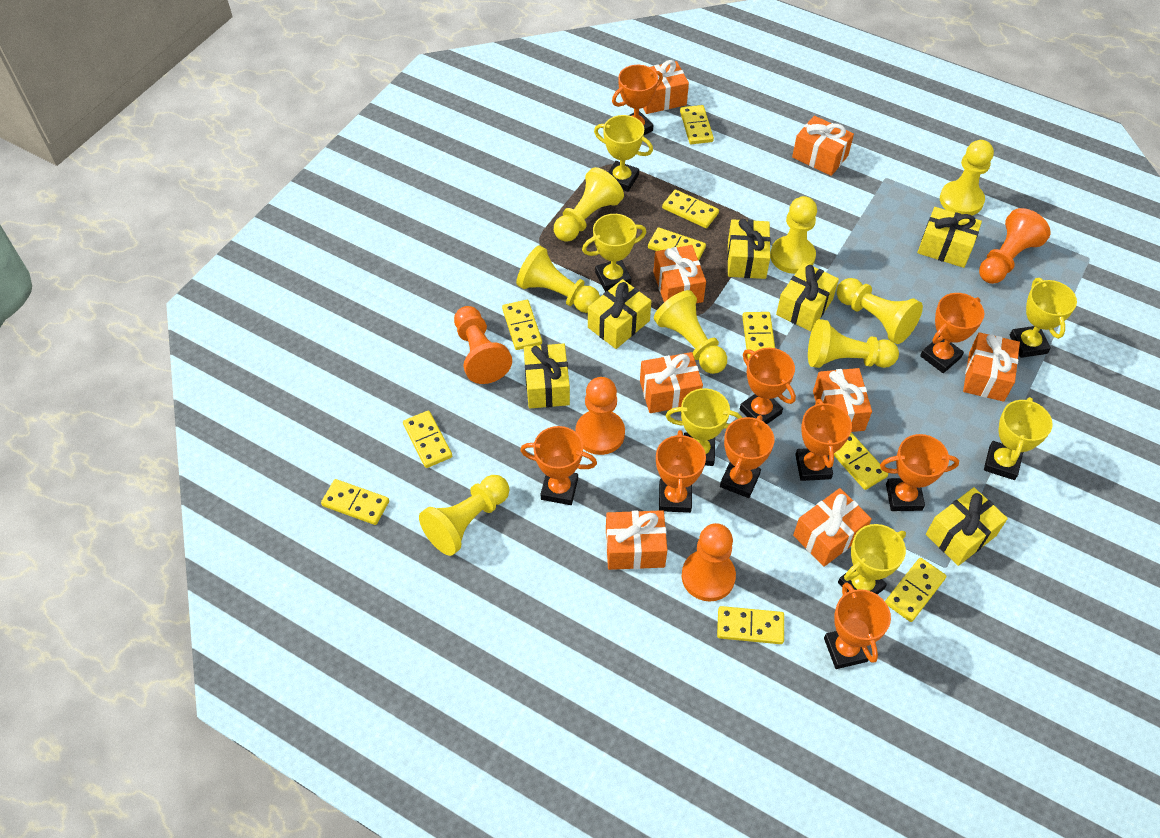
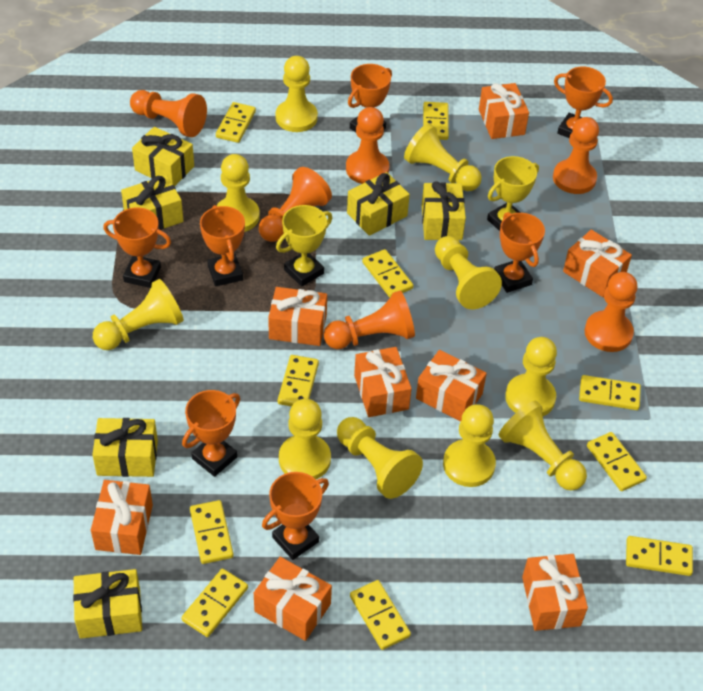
orange pawn: 4 -> 6
orange trophy: 9 -> 7
yellow pawn: 8 -> 10
yellow trophy: 6 -> 2

